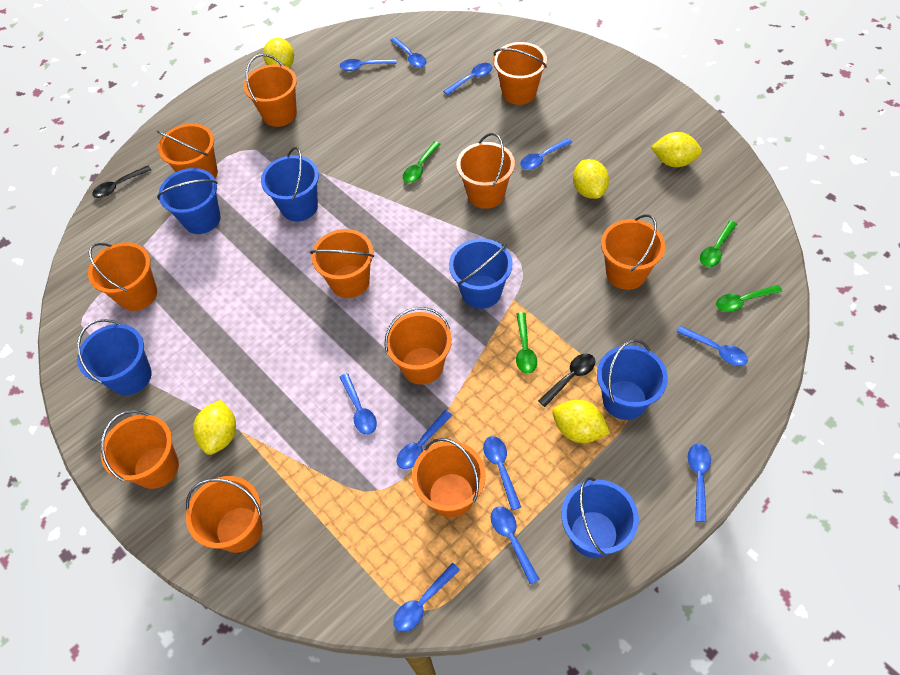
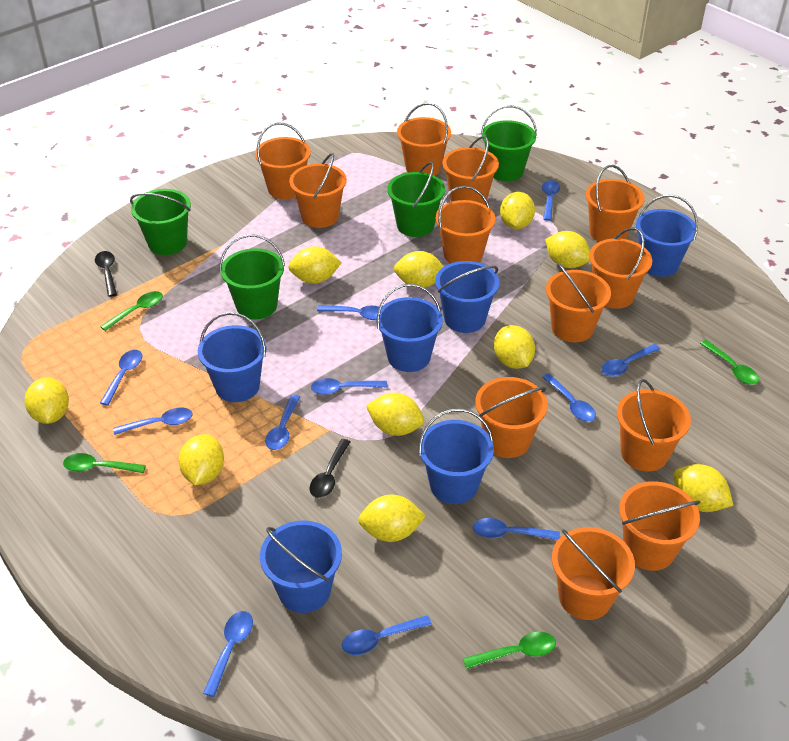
green bucket: 0 -> 4
orange bucket: 11 -> 12
yellow lemon: 5 -> 10

